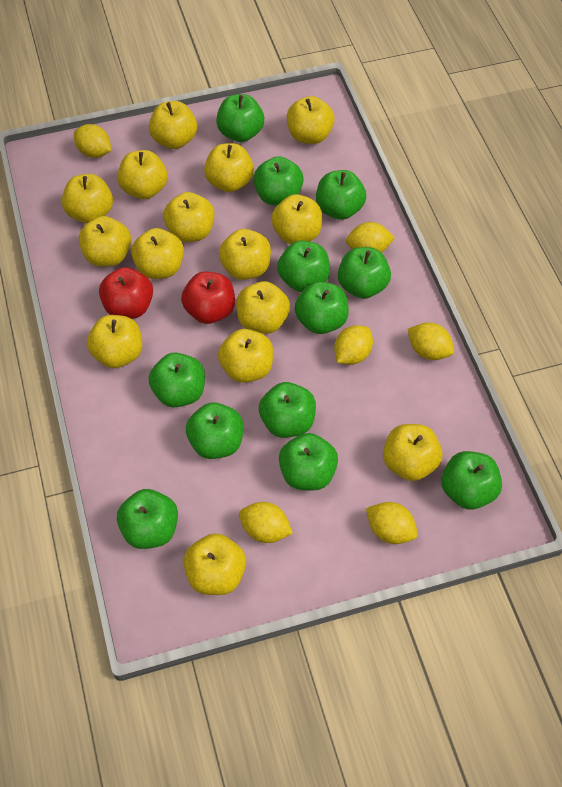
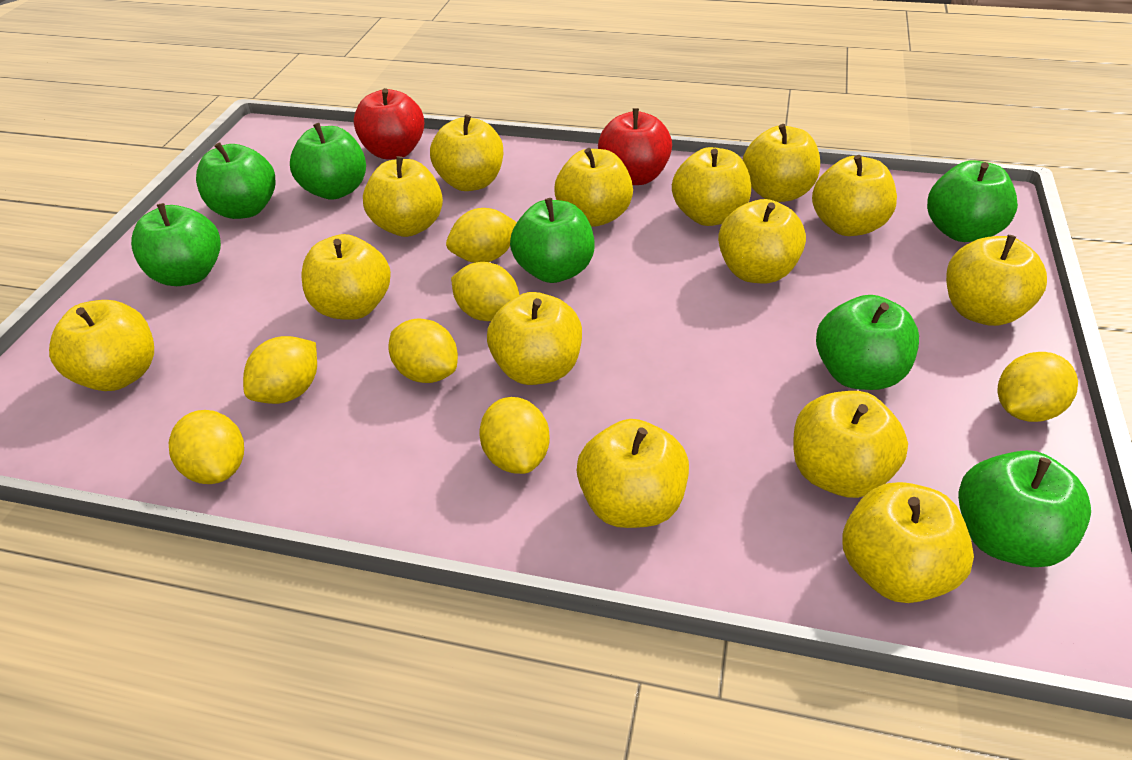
green apple: 12 -> 7
yellow apple: 15 -> 14
yellow lemon: 6 -> 7

